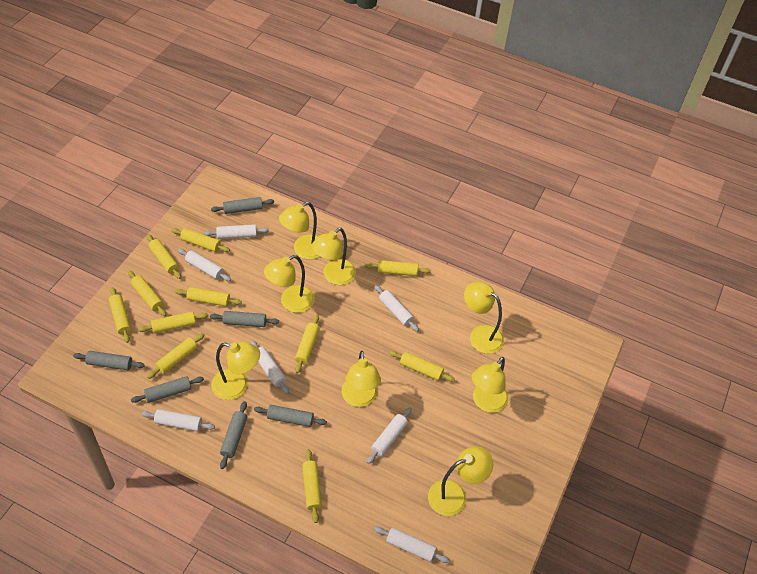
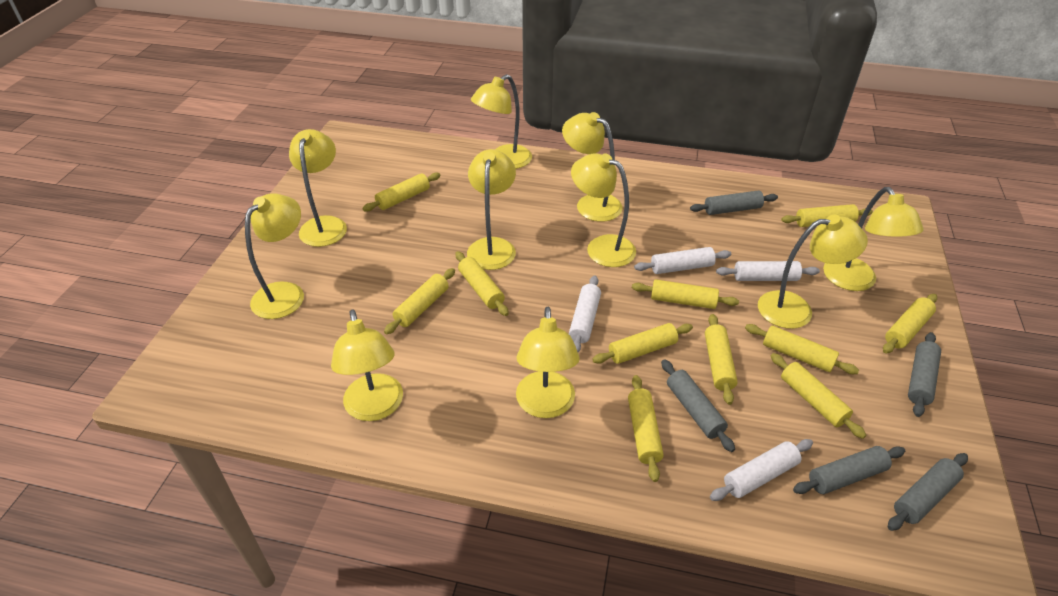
grey rolling pin: 6 -> 5
white rolling pin: 7 -> 4
yellow lamp: 8 -> 10

